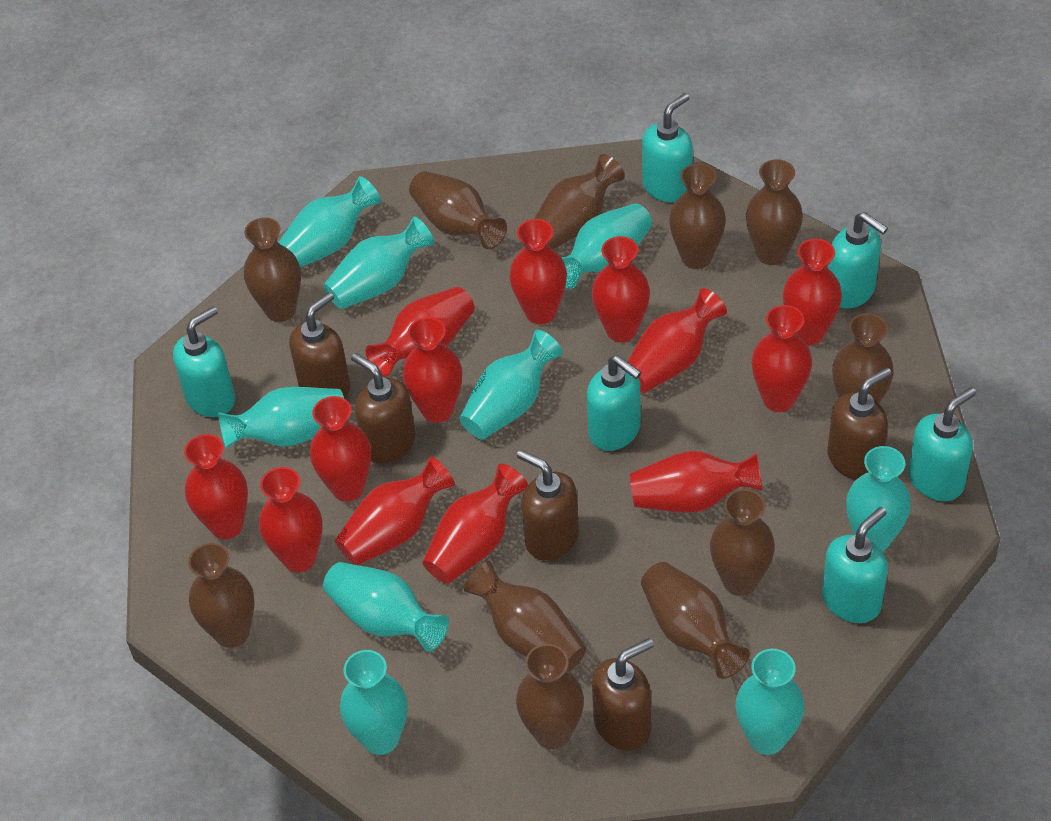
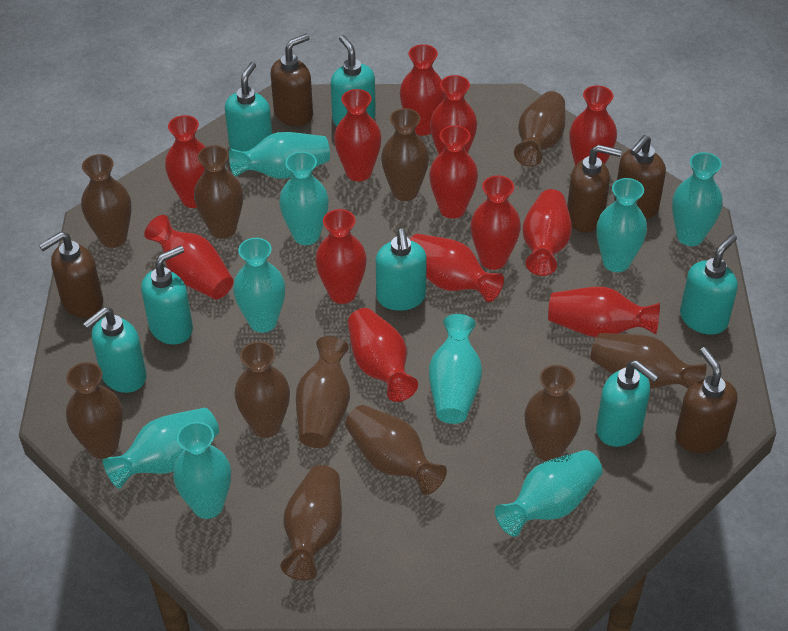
turquoise soap dispenser: 6 -> 7

